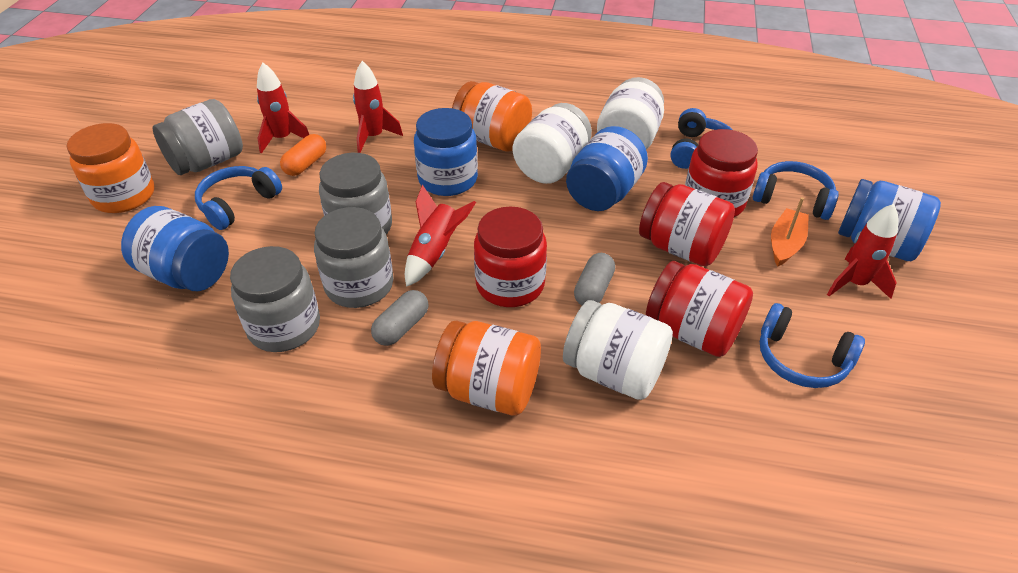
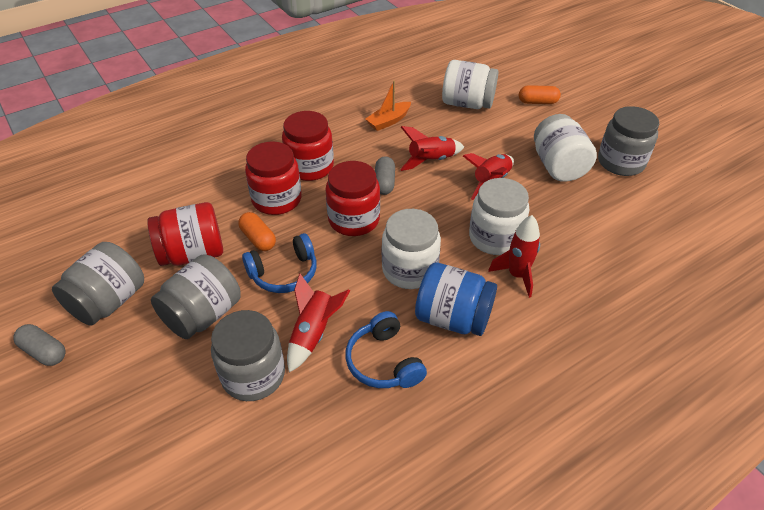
blue headphones: 4 -> 2
blue jar: 4 -> 1
orange capsule: 1 -> 2
orange jar: 3 -> 0
white jar: 3 -> 4

